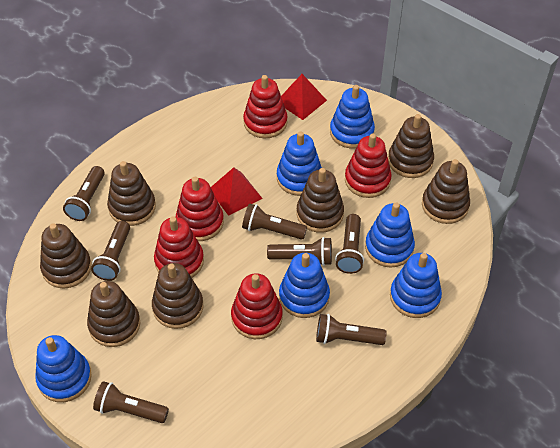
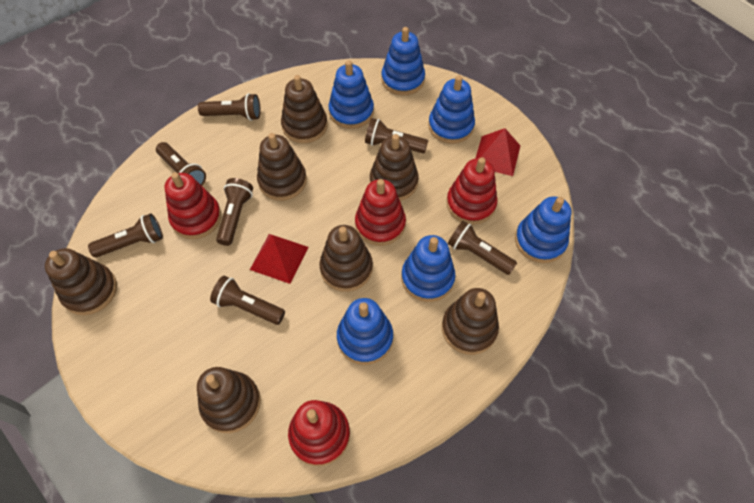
red stacking toy: 5 -> 4

